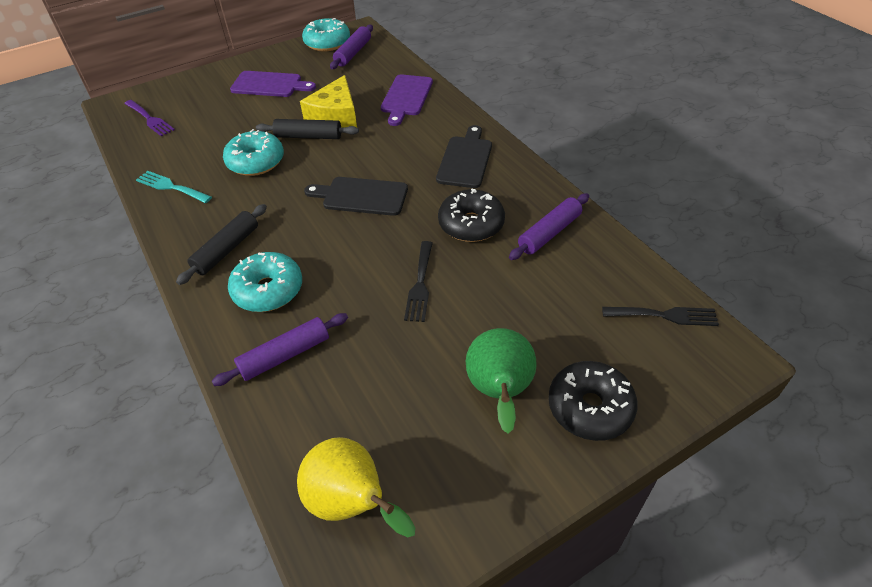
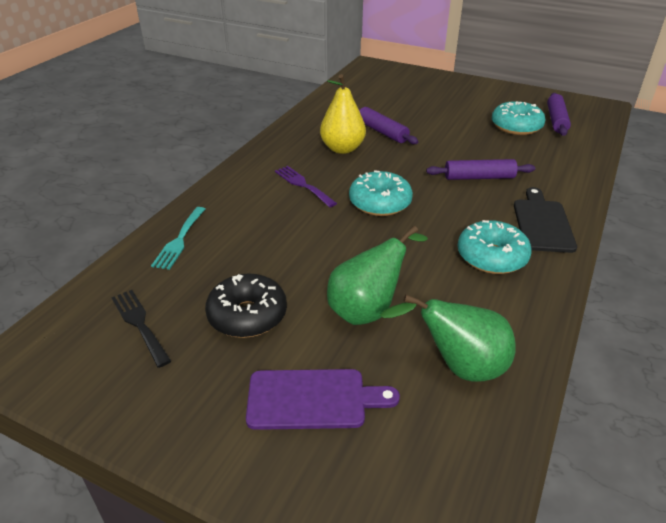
black cutting board: 2 -> 1
black donut: 2 -> 1
black fork: 2 -> 1
black rolling pin: 2 -> 0
green pear: 1 -> 2
purple cutting board: 2 -> 1
yellow cheese: 1 -> 0

